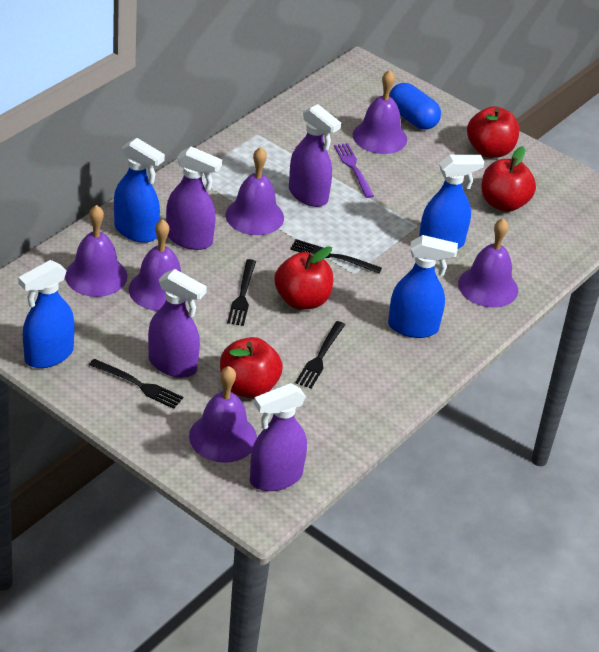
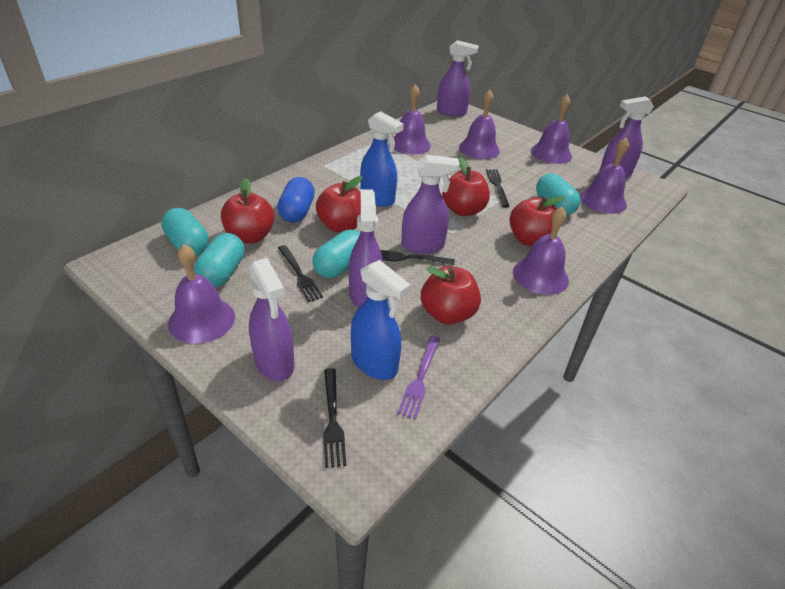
blue spray bottle: 4 -> 2
purple spray bottle: 4 -> 5
red apple: 4 -> 5
turquoise capsule: 0 -> 4

